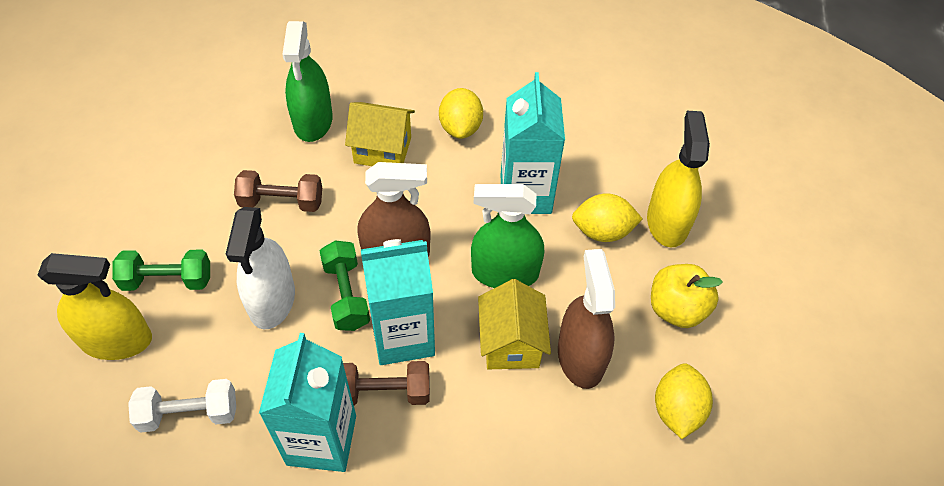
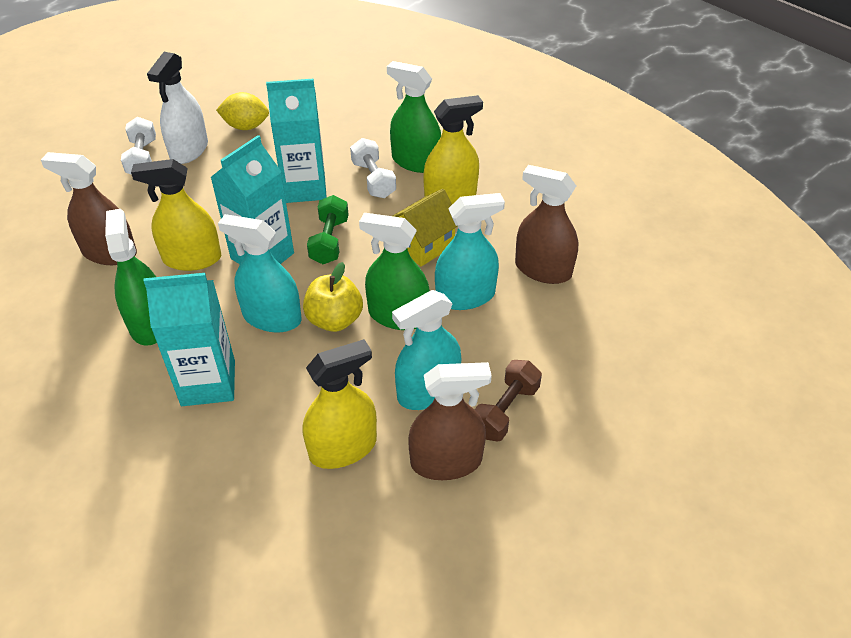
brown dumbbell: 2 -> 1
brown spray bottle: 2 -> 3
green dumbbell: 2 -> 1
green spray bottle: 2 -> 3
turquoise spray bottle: 0 -> 3
white dumbbell: 1 -> 2
yellow house: 2 -> 1
yellow lemon: 3 -> 1
yellow spray bottle: 2 -> 3

